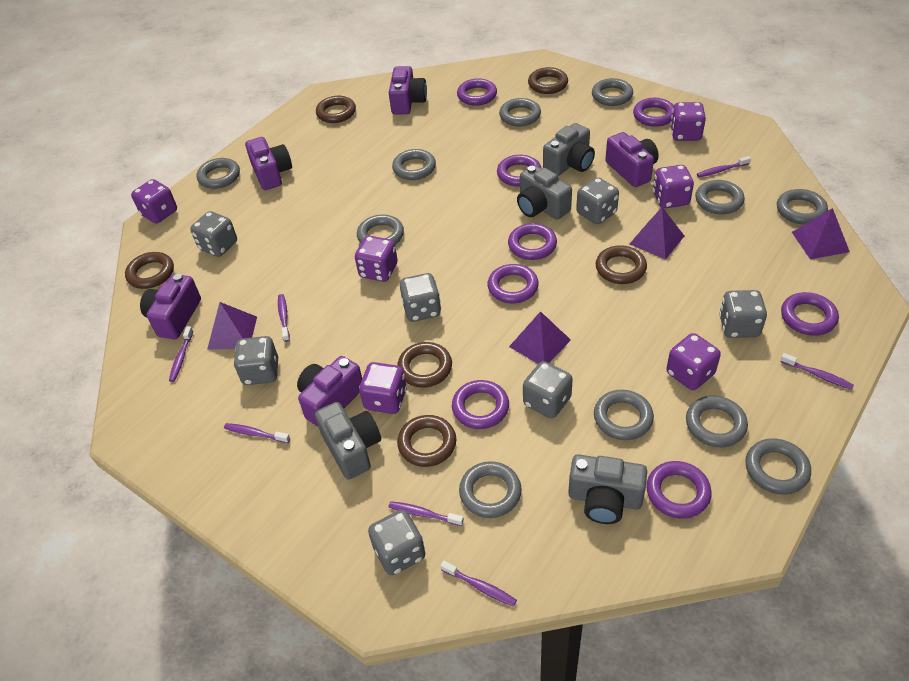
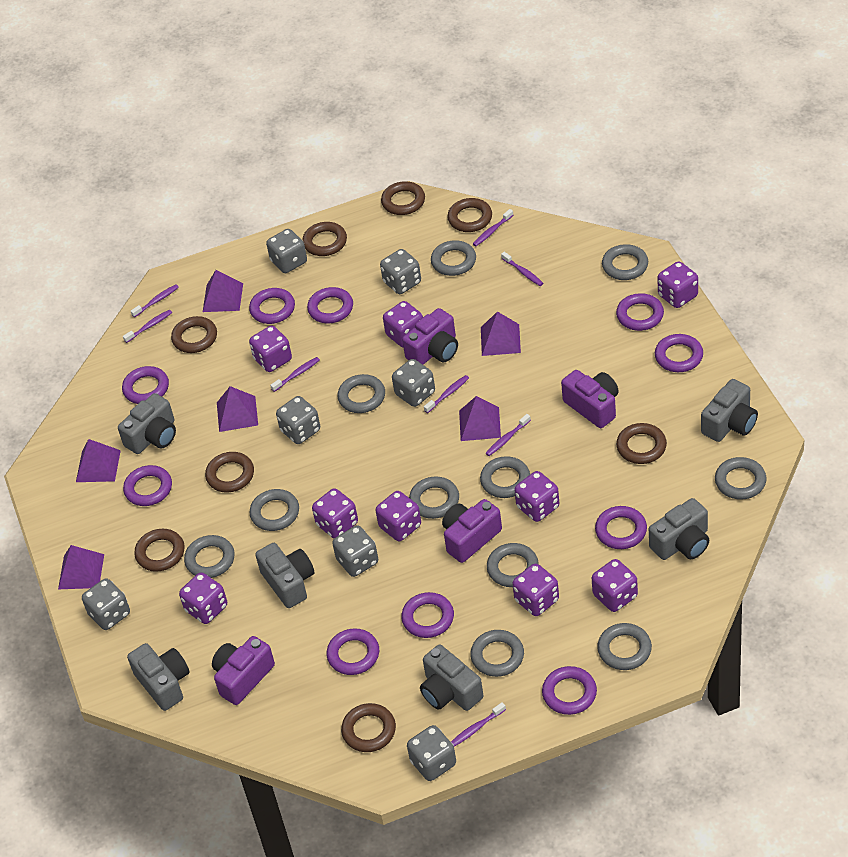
brown ring: 6 -> 8
grey camera: 4 -> 6
purple camera: 5 -> 4
purple dice: 6 -> 9
purple pyramid: 4 -> 6
purple ring: 8 -> 10
purple toothbrush: 7 -> 8

